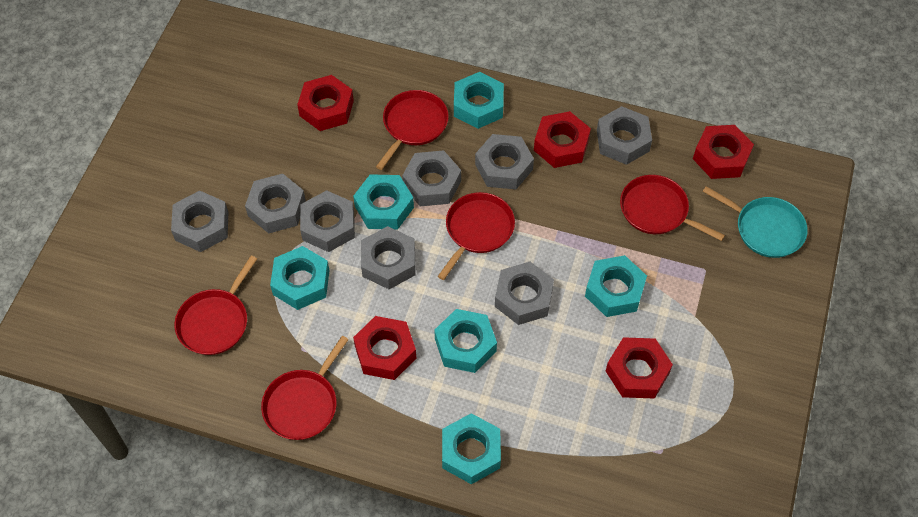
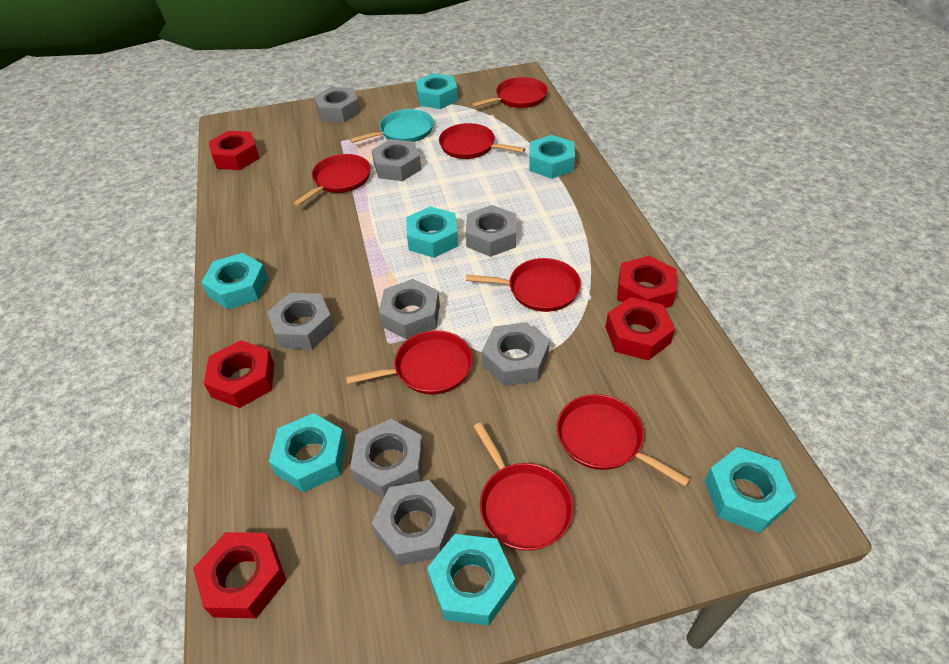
red pan: 5 -> 7
turquoise nut: 6 -> 7

